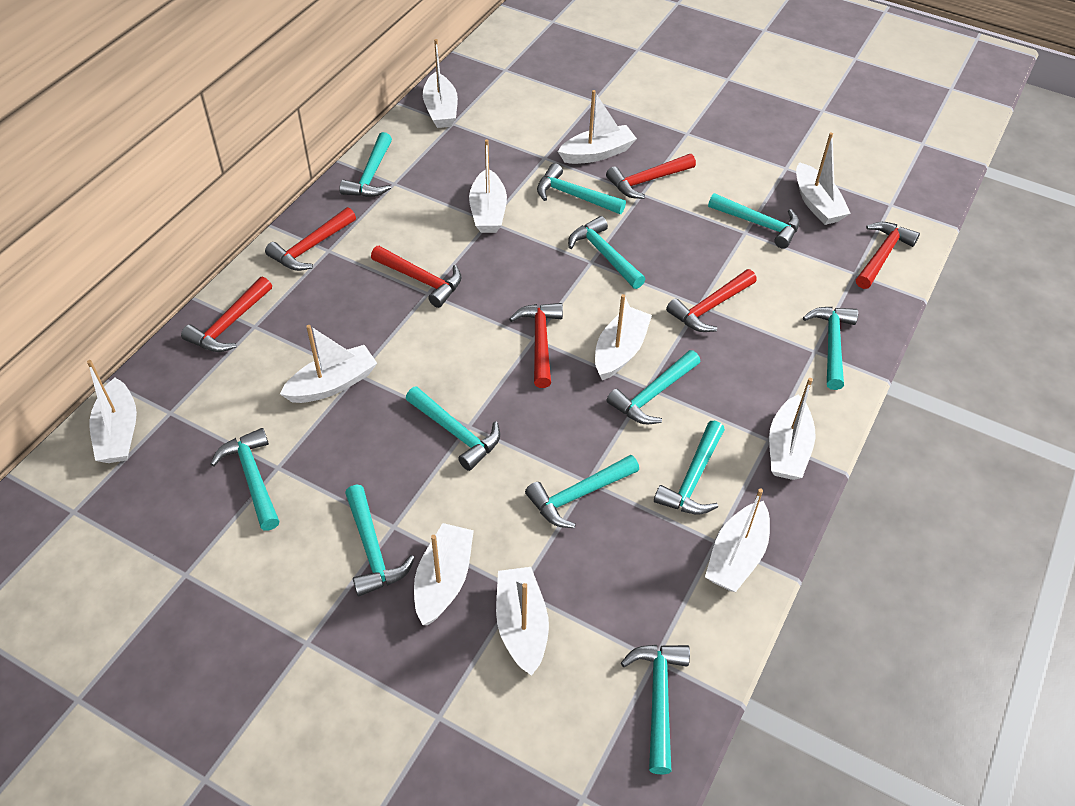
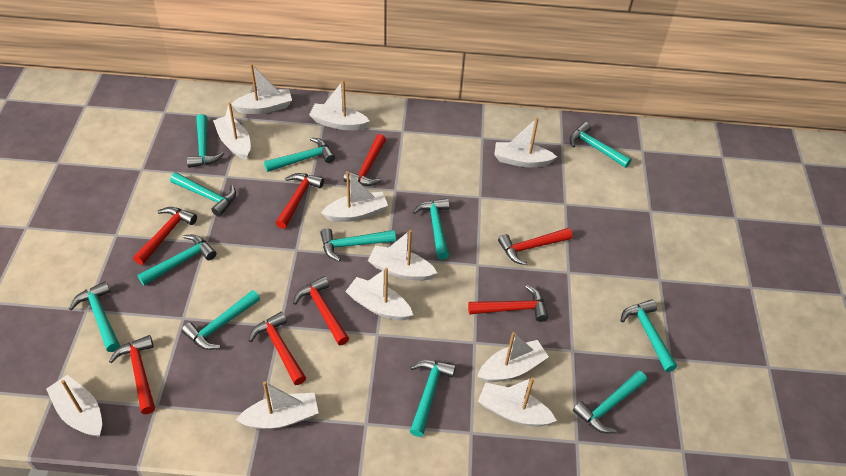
red hammer: 7 -> 8

